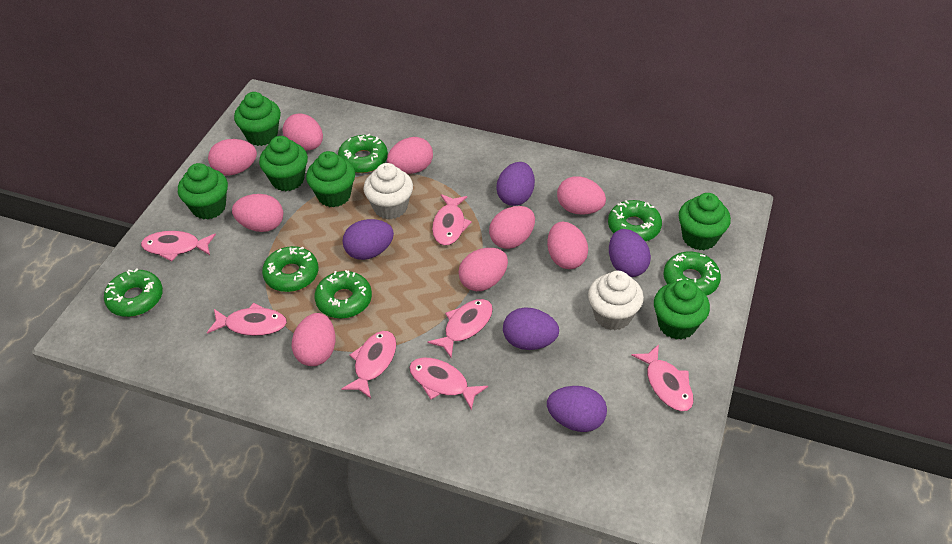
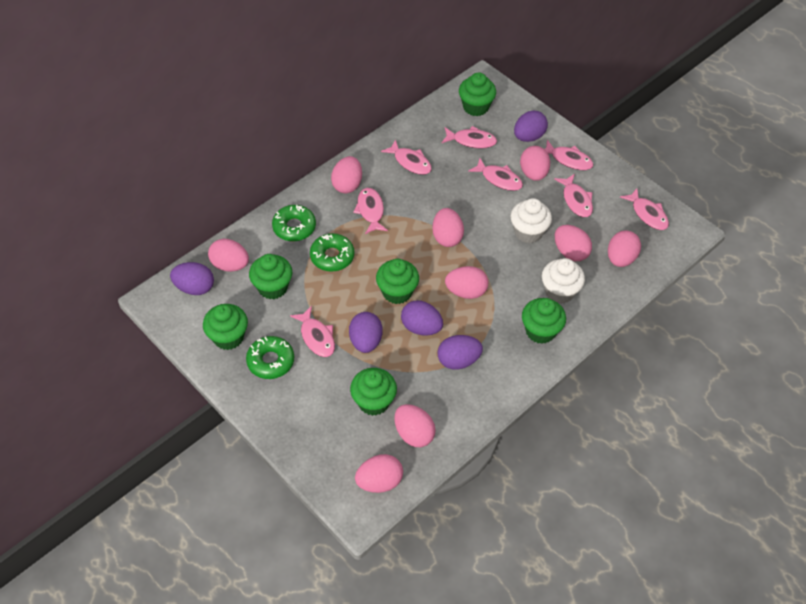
green donut: 6 -> 3
pink fish: 7 -> 8

